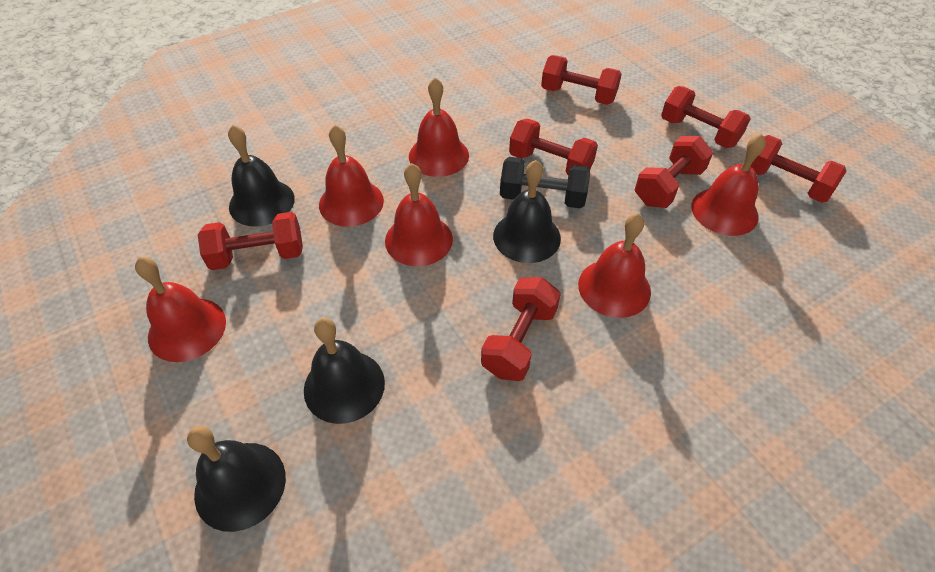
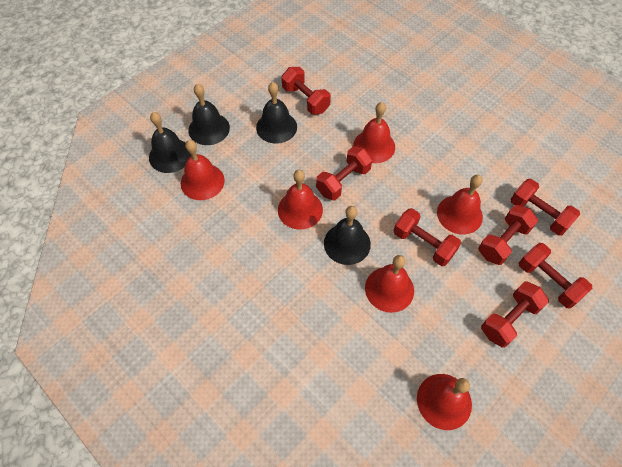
black dumbbell: 1 -> 0

